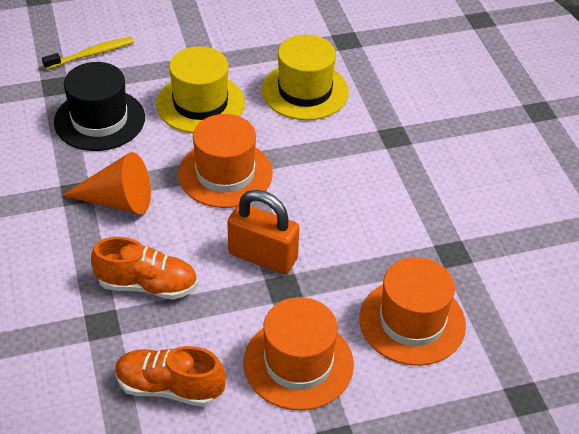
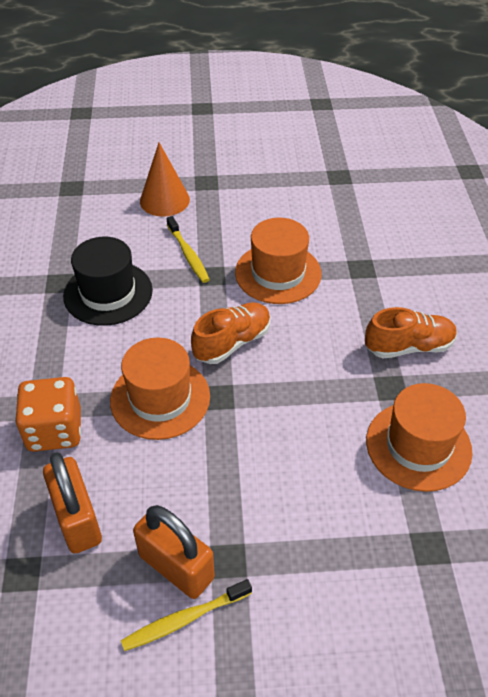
orange dice: 0 -> 1
orange padlock: 1 -> 2
yellow hat: 2 -> 0
yellow toothbrush: 1 -> 2

